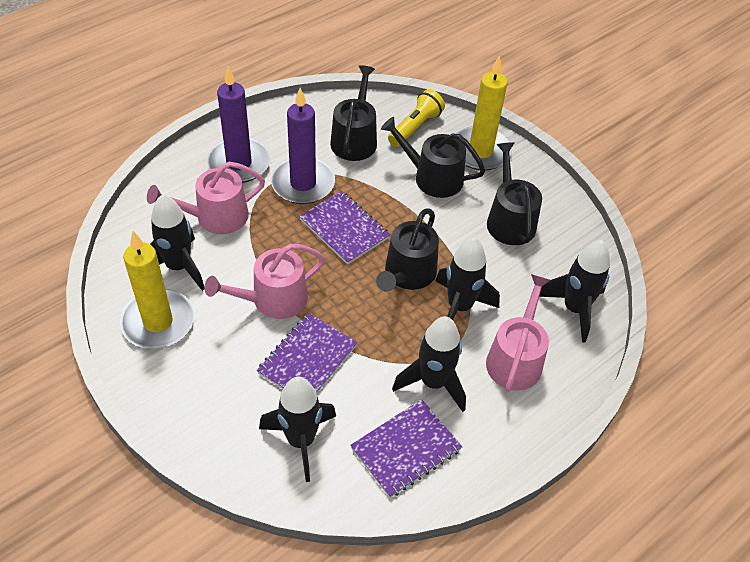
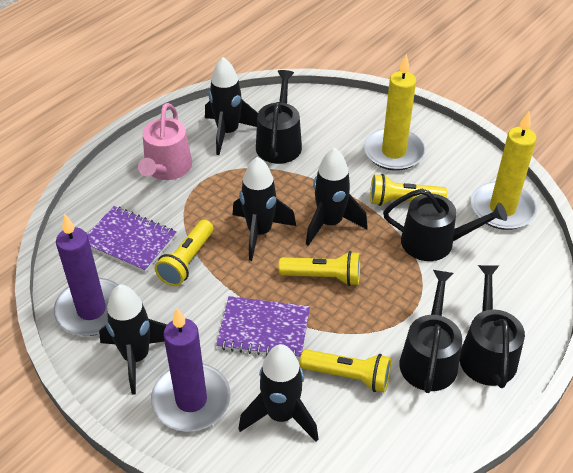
pink watering can: 3 -> 1
purple notebook: 3 -> 2
yellow flashlight: 1 -> 4

